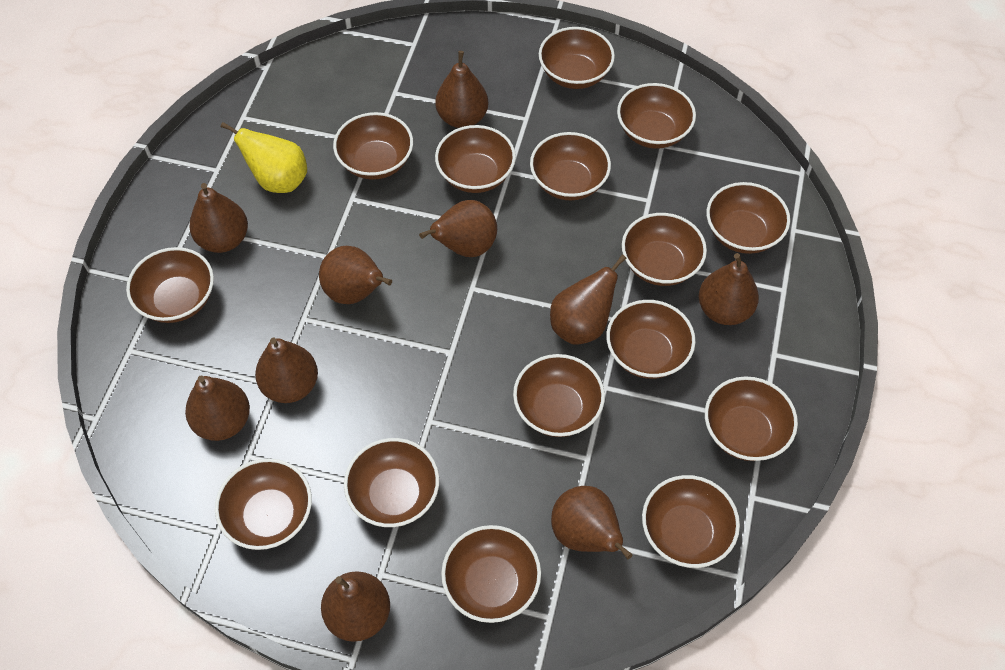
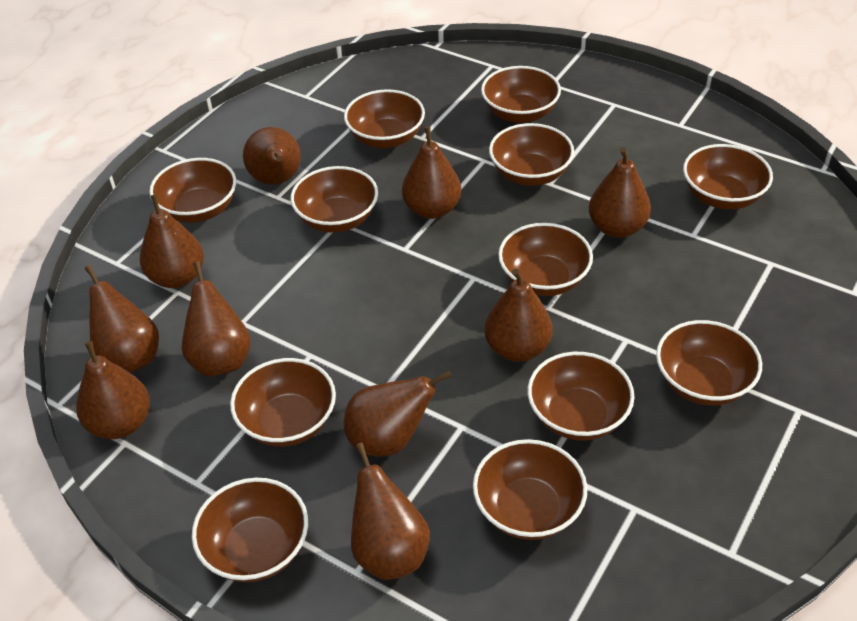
brown bowl: 15 -> 12
yellow pear: 1 -> 0

